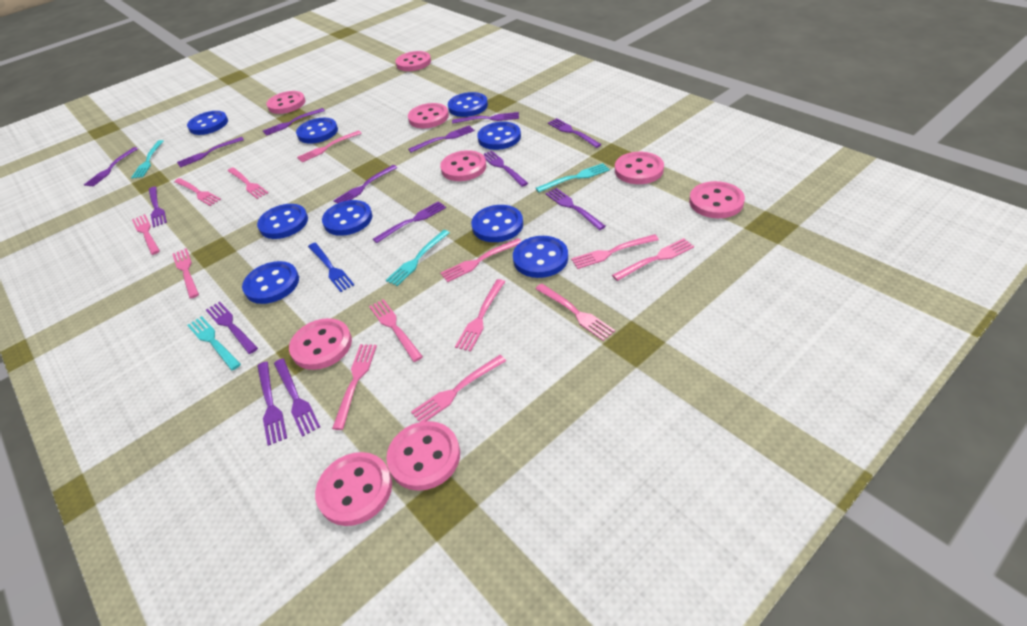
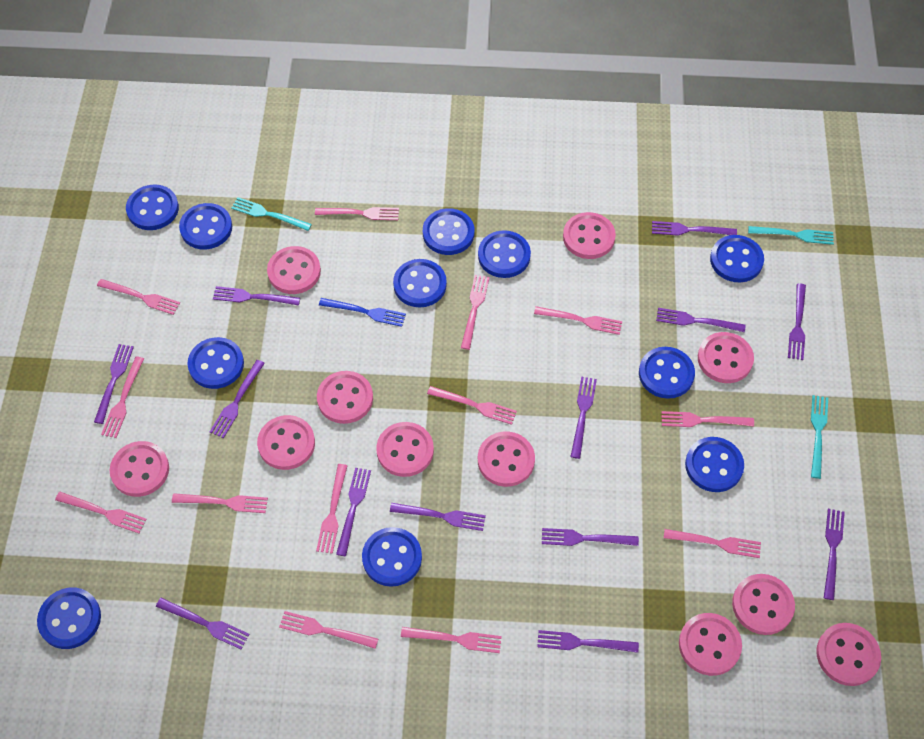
blue button: 9 -> 11
pink button: 9 -> 11
purple fork: 14 -> 13
turquoise fork: 4 -> 3

